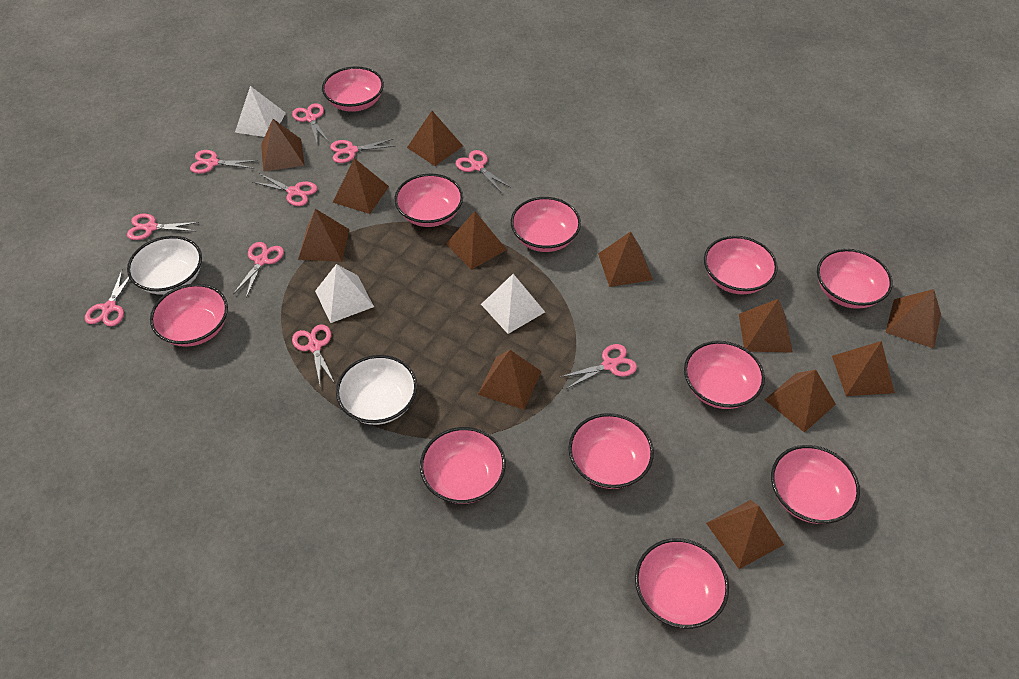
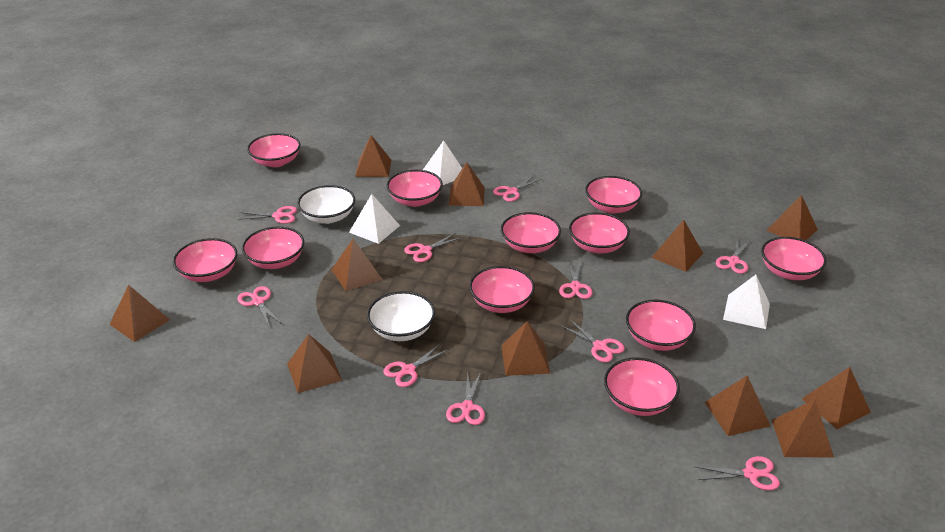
brown pyramid: 12 -> 11

